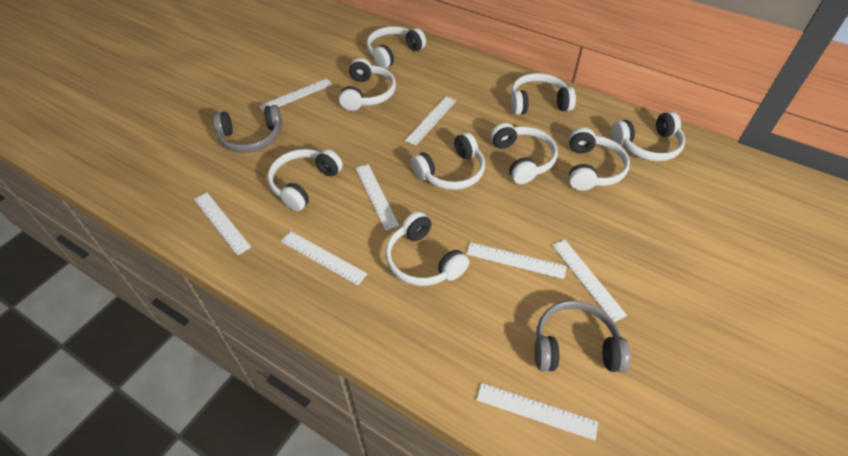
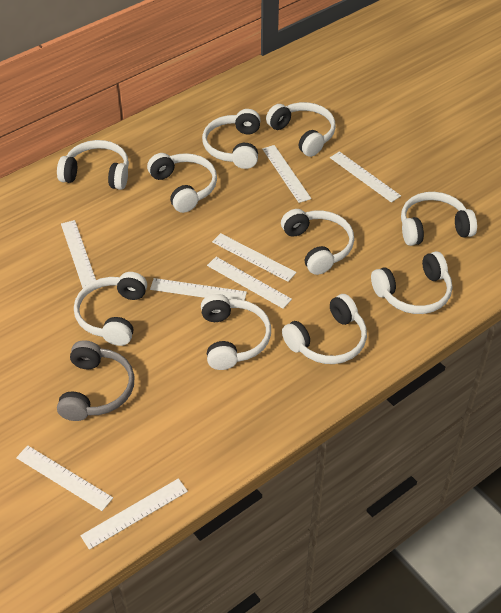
grey headphones: 2 -> 1
white headphones: 9 -> 10

